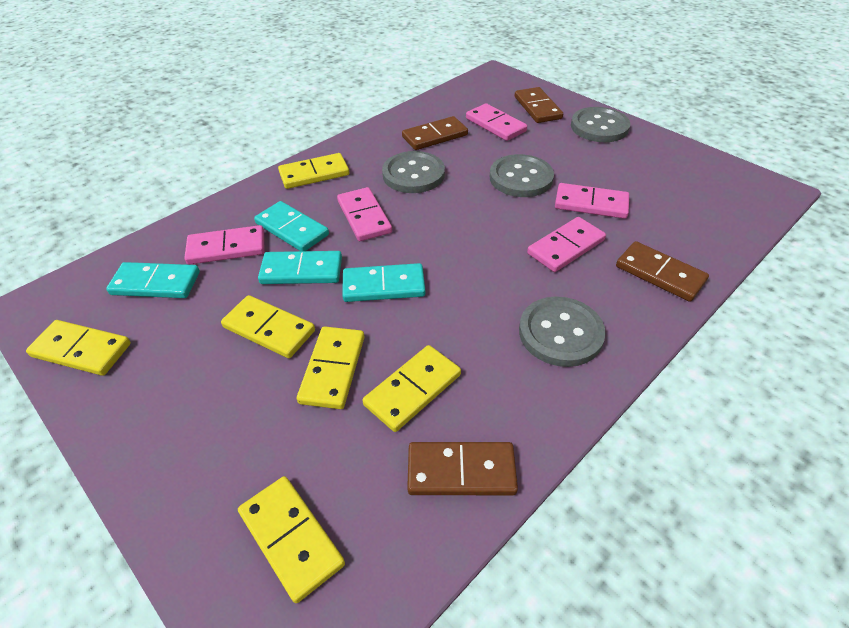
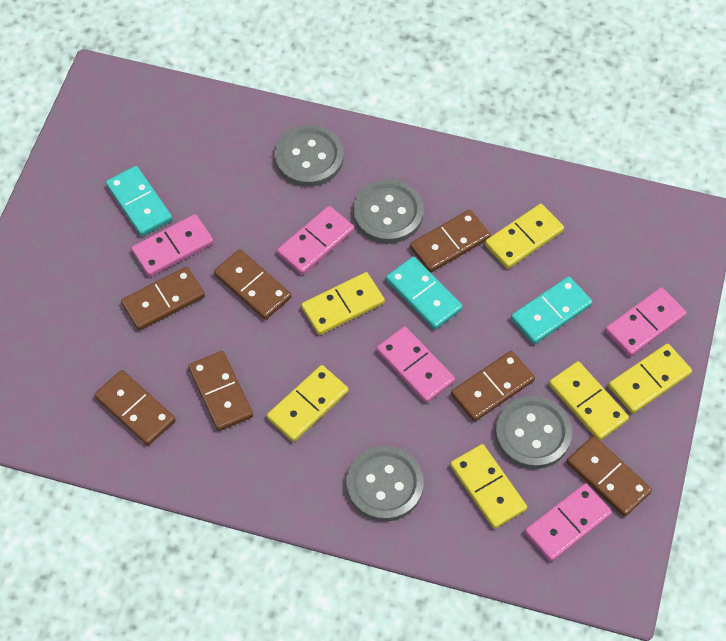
brown domino: 4 -> 7
turquoise domino: 4 -> 3

